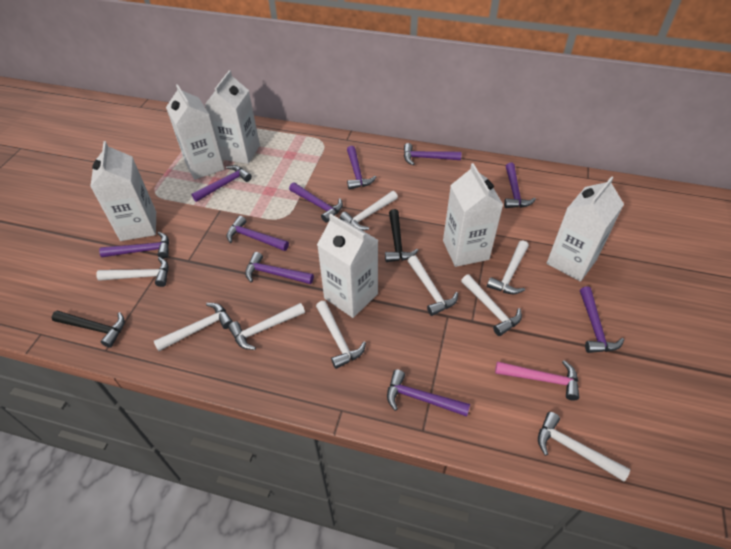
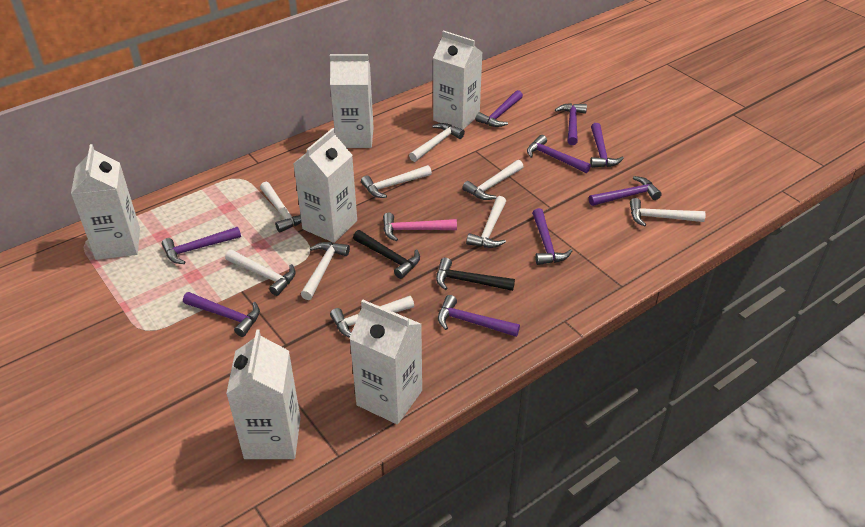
purple hammer: 10 -> 9

